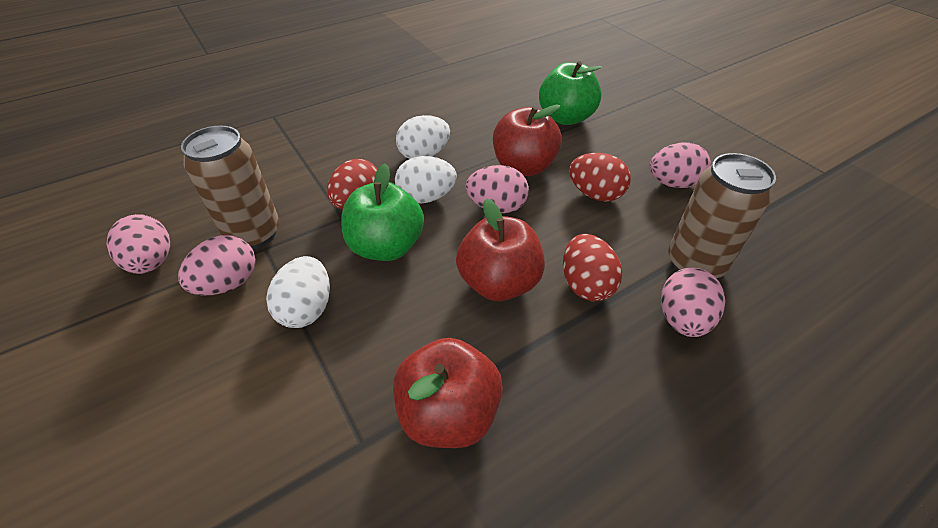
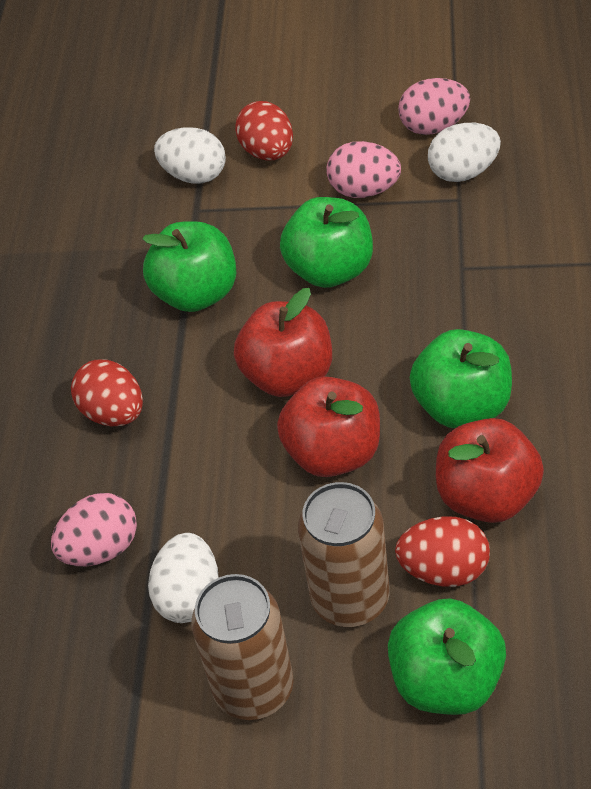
green apple: 2 -> 4
pink egg: 5 -> 3

